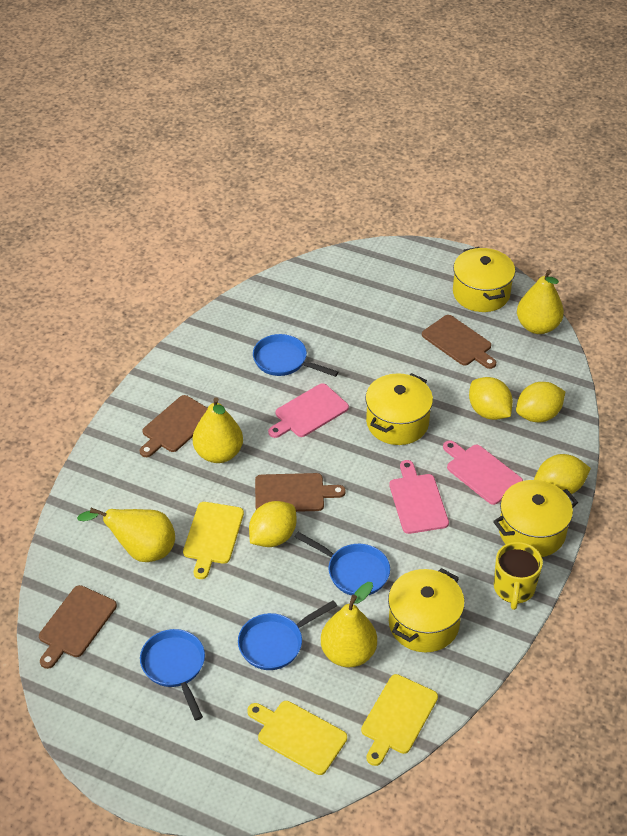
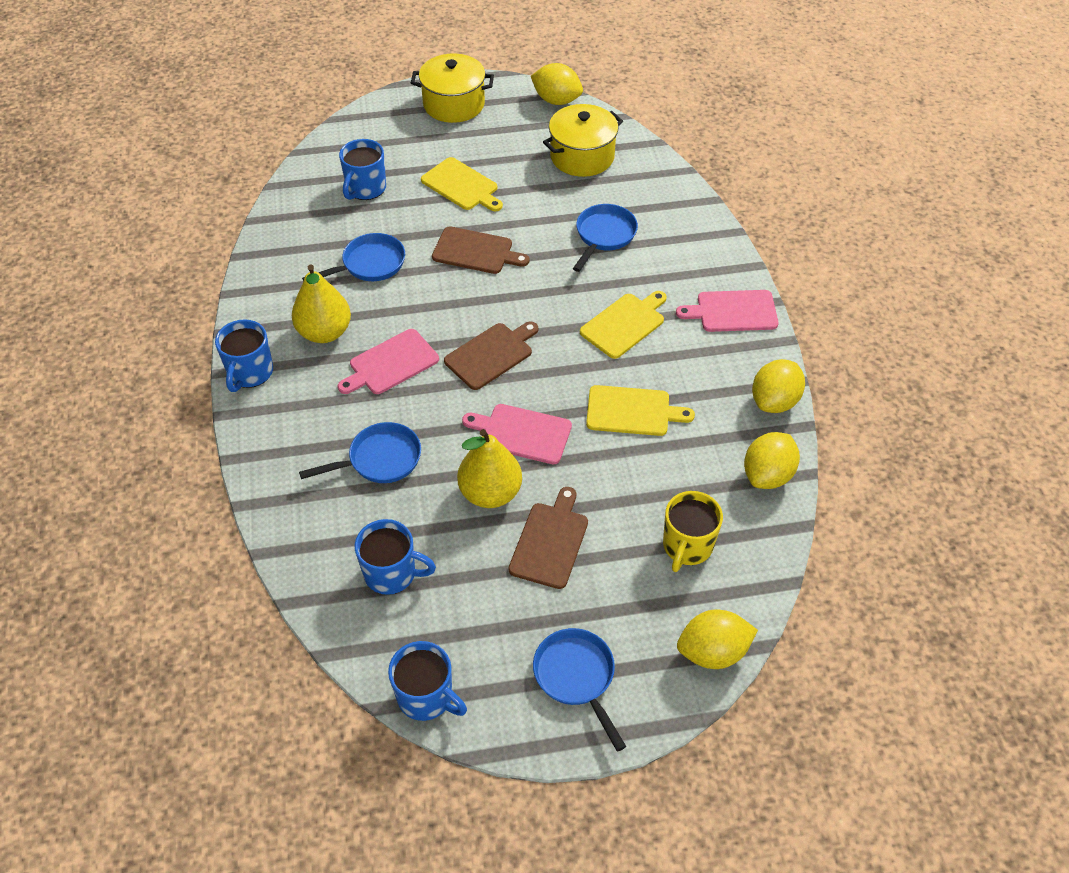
blue mug: 0 -> 4
brown cutting board: 4 -> 3
yellow pear: 4 -> 2
yellow pot: 4 -> 2

